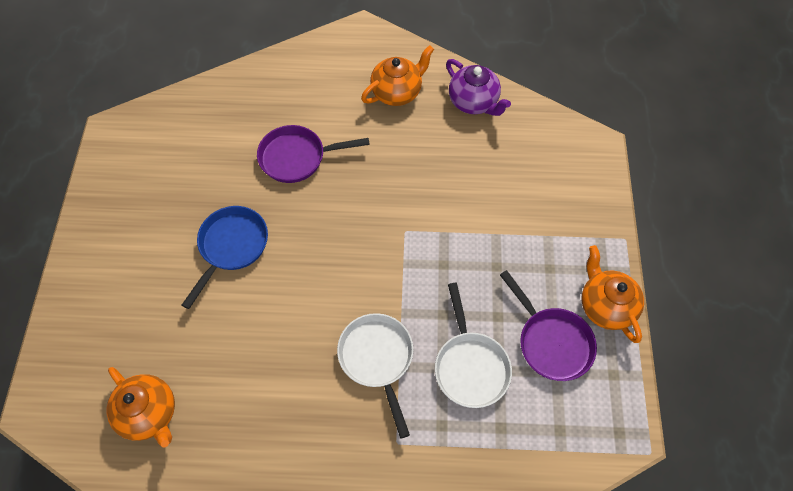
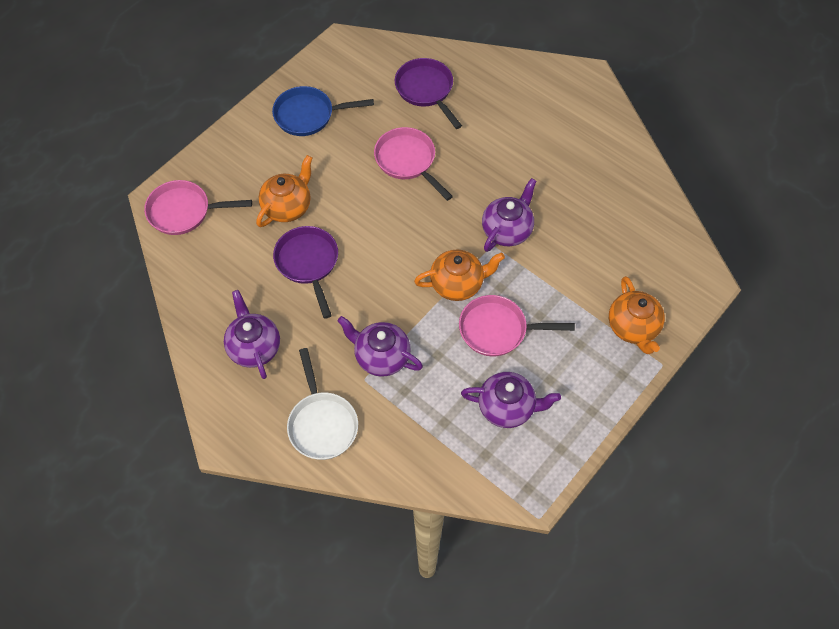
pink pan: 0 -> 3
purple teapot: 1 -> 4
white pan: 2 -> 1

